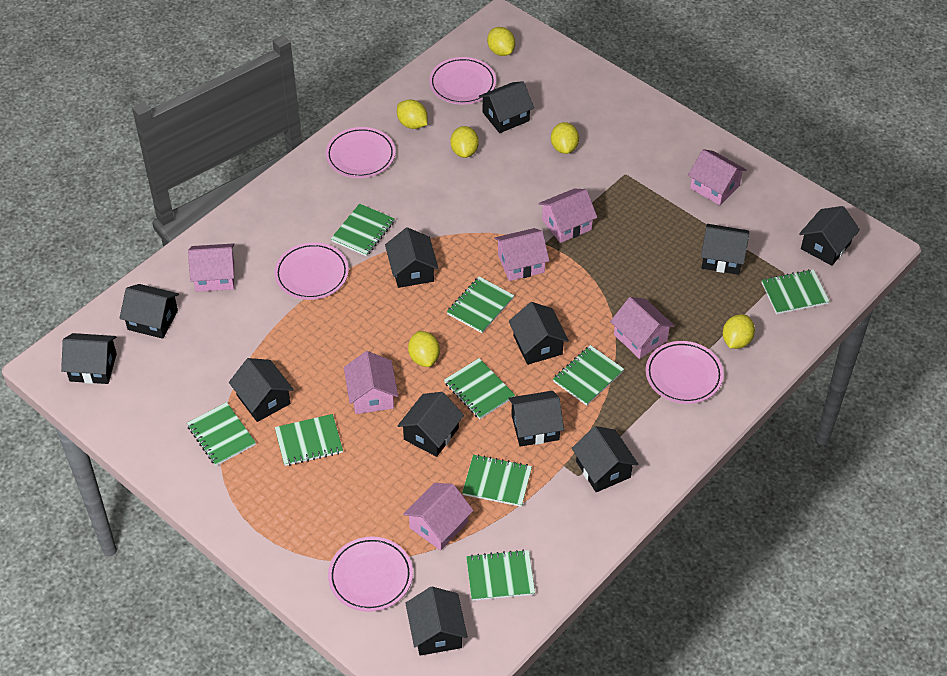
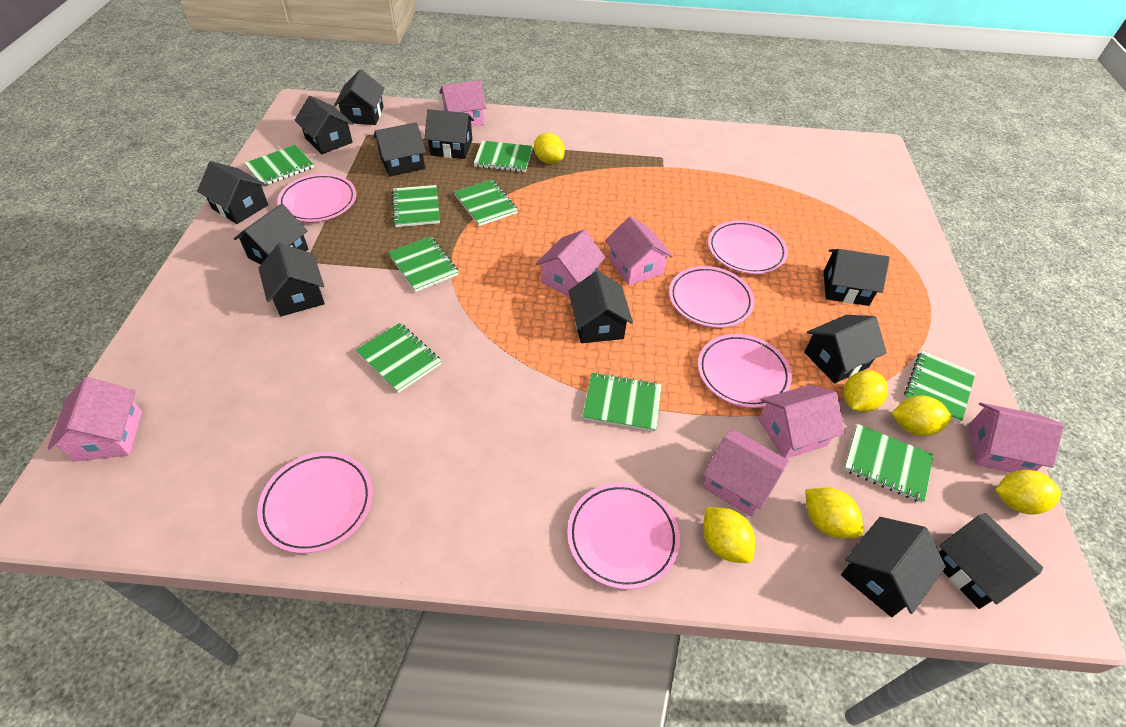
pink plate: 5 -> 6

